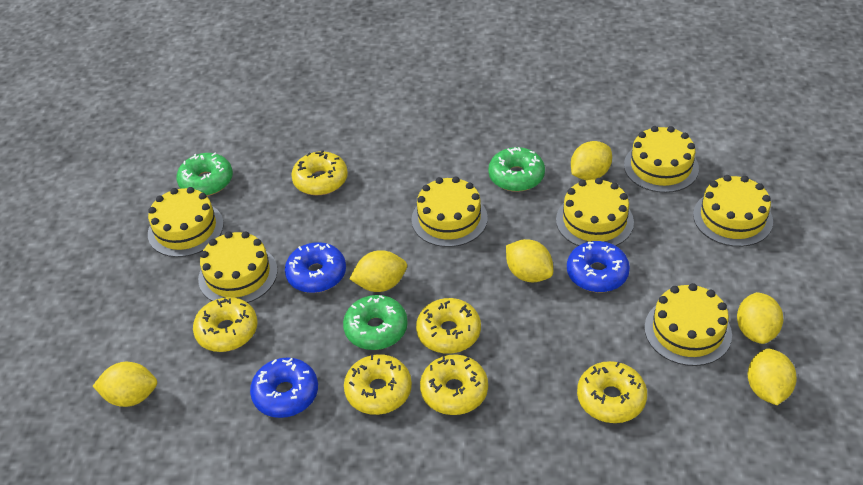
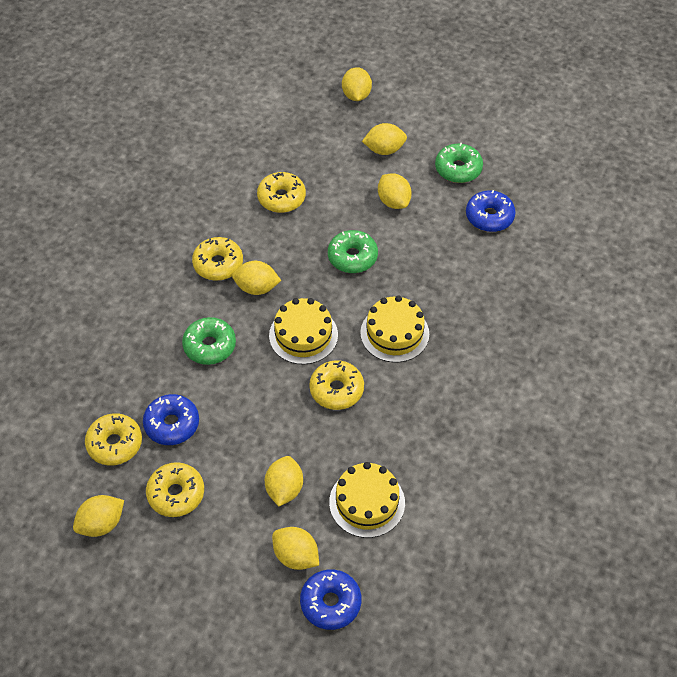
yellow cake: 7 -> 3
yellow donut: 6 -> 5
yellow lemon: 6 -> 7

